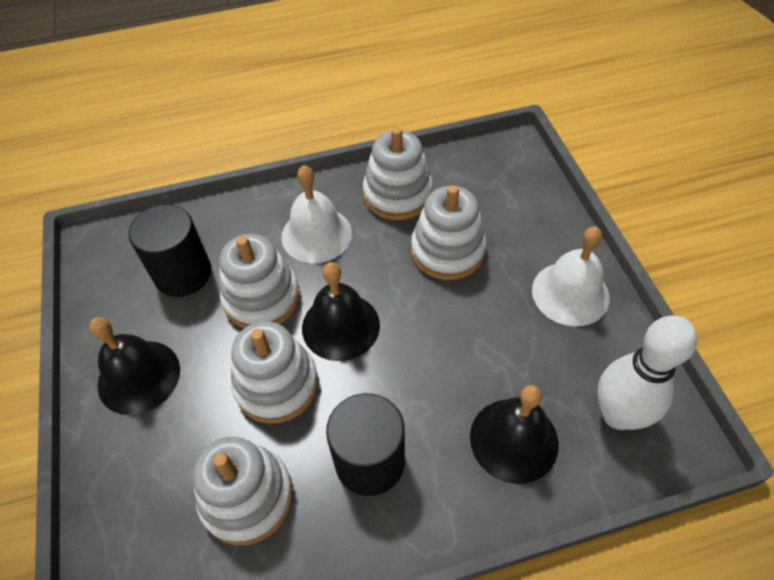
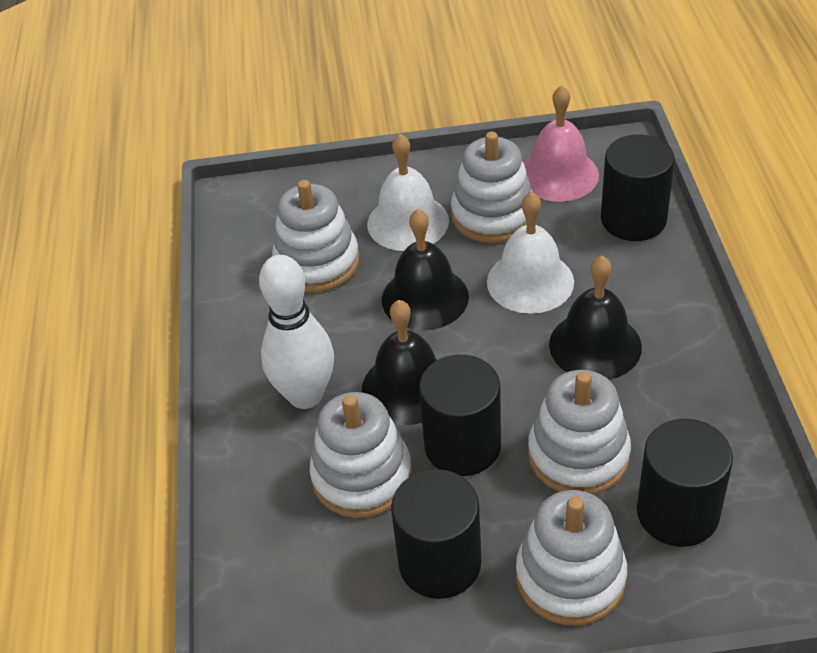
black cylinder: 2 -> 4
pink bell: 0 -> 1

